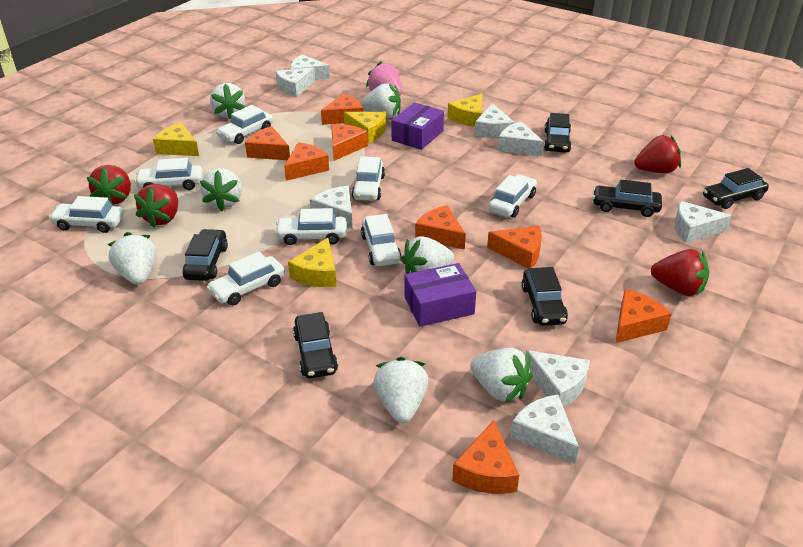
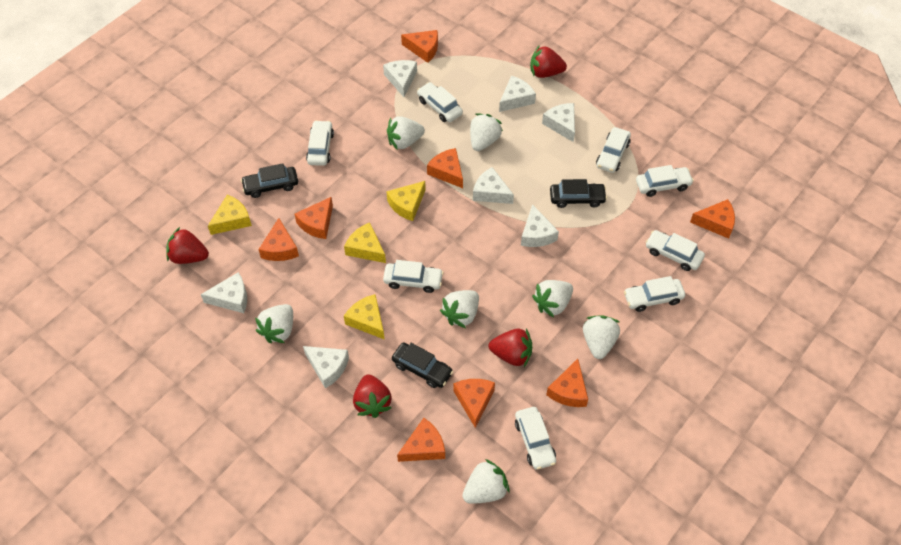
black car: 6 -> 3
pink strawberry: 1 -> 0
purple box: 2 -> 0
white cheese: 8 -> 7

